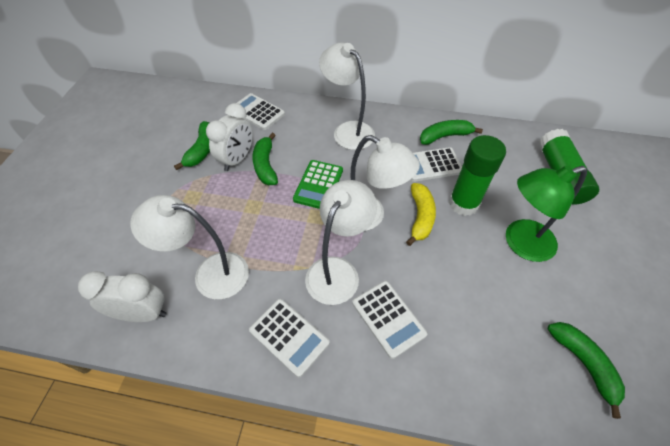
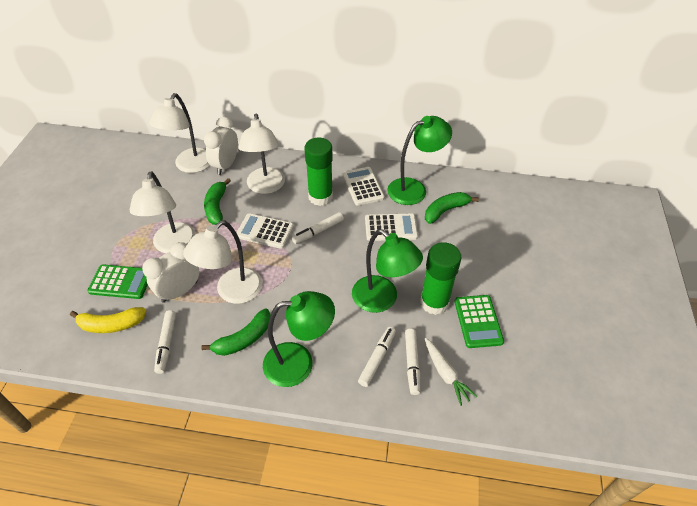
green banana: 4 -> 3
green calculator: 1 -> 2
green lamp: 1 -> 3
white calculator: 4 -> 3
white carrot: 0 -> 1
white marker: 0 -> 4

